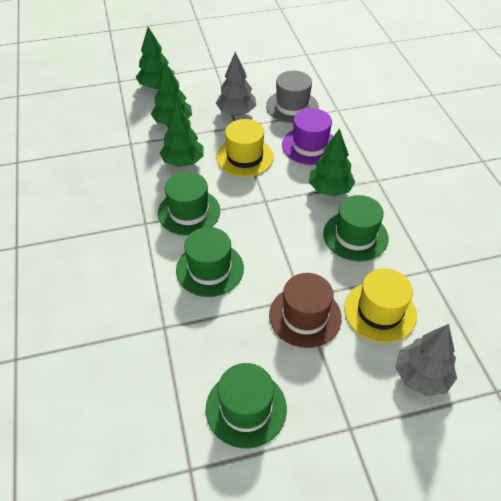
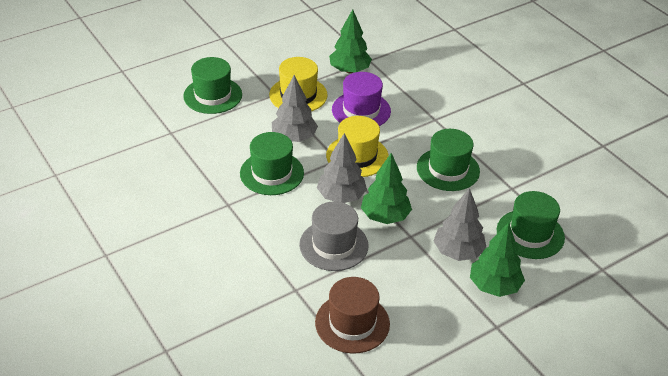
green tree: 4 -> 3
grey tree: 2 -> 3

